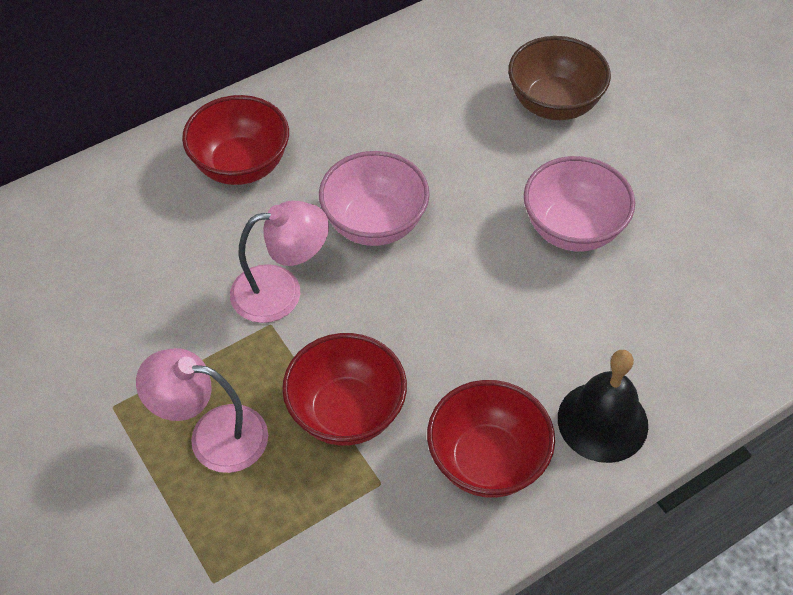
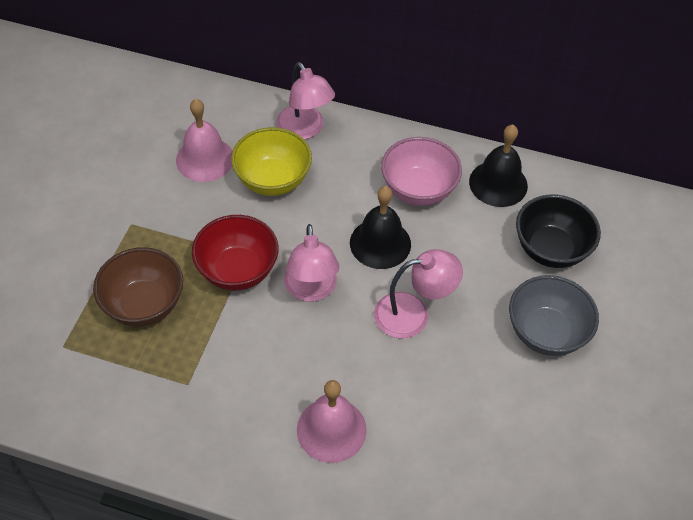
black bell: 1 -> 2
black bowl: 0 -> 1
grey bowl: 0 -> 1
pink bell: 0 -> 2
pink bowl: 2 -> 1
pink lamp: 2 -> 3
red bowl: 3 -> 1
yellow bowl: 0 -> 1

